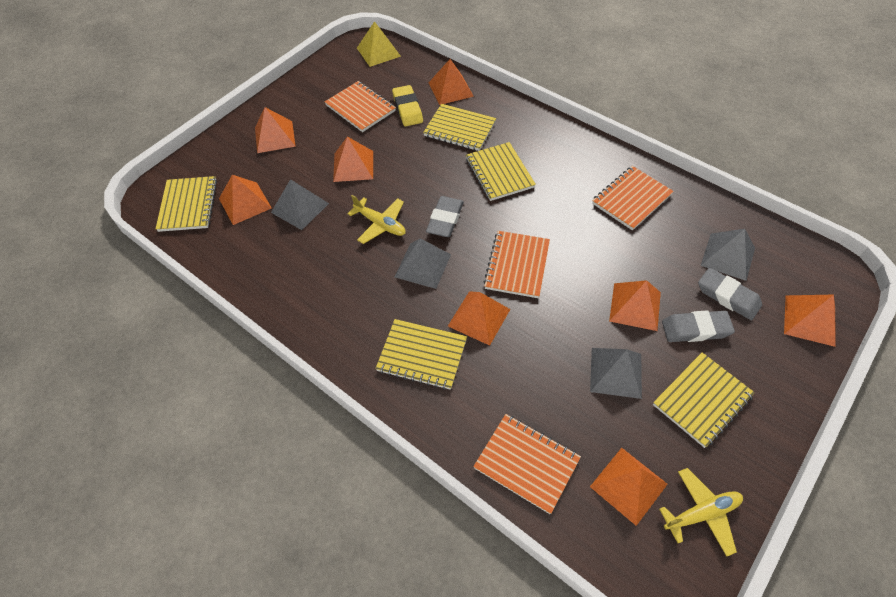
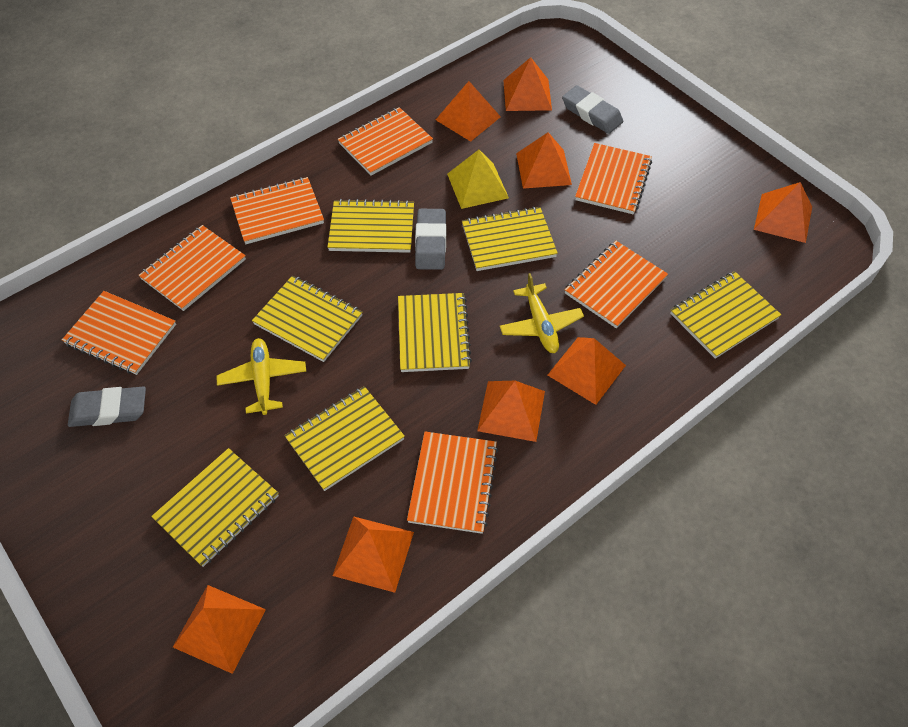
grey pyramid: 4 -> 0
orange notebook: 4 -> 7
yellow eraser: 1 -> 0
yellow notebook: 5 -> 7

